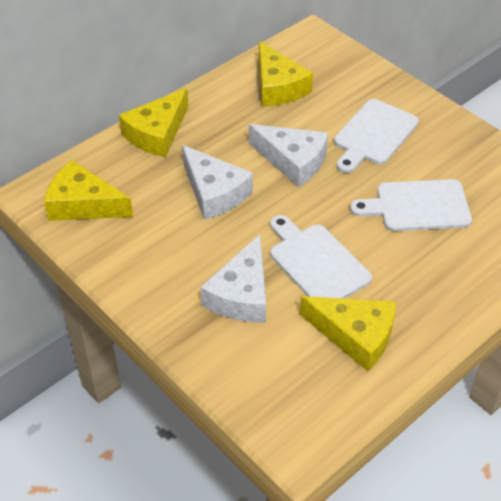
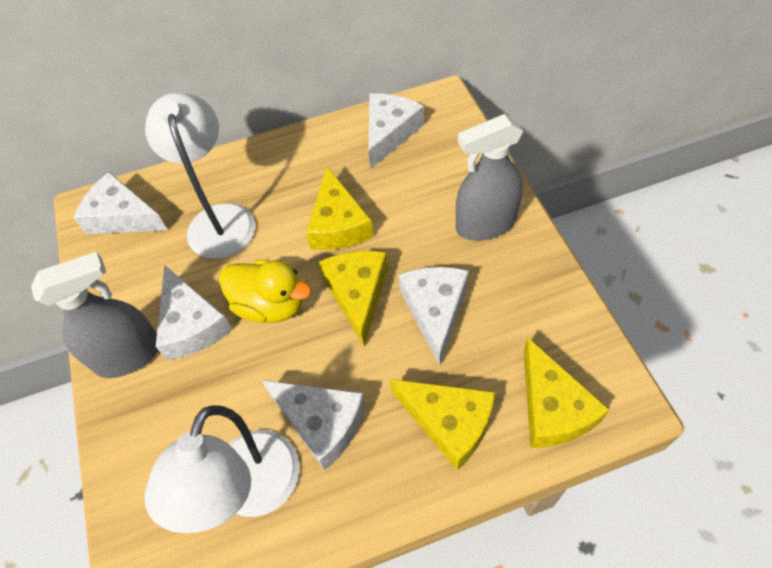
grey spray bottle: 0 -> 2
white cheese: 3 -> 5
white cutting board: 3 -> 0
white lamp: 0 -> 2
yellow duck: 0 -> 1

